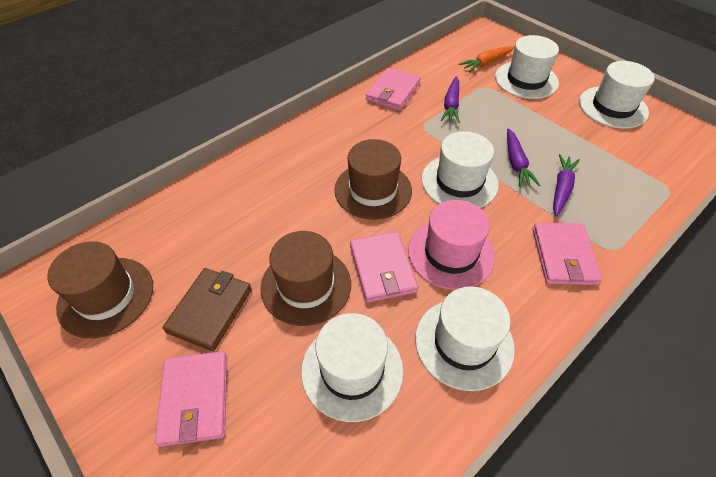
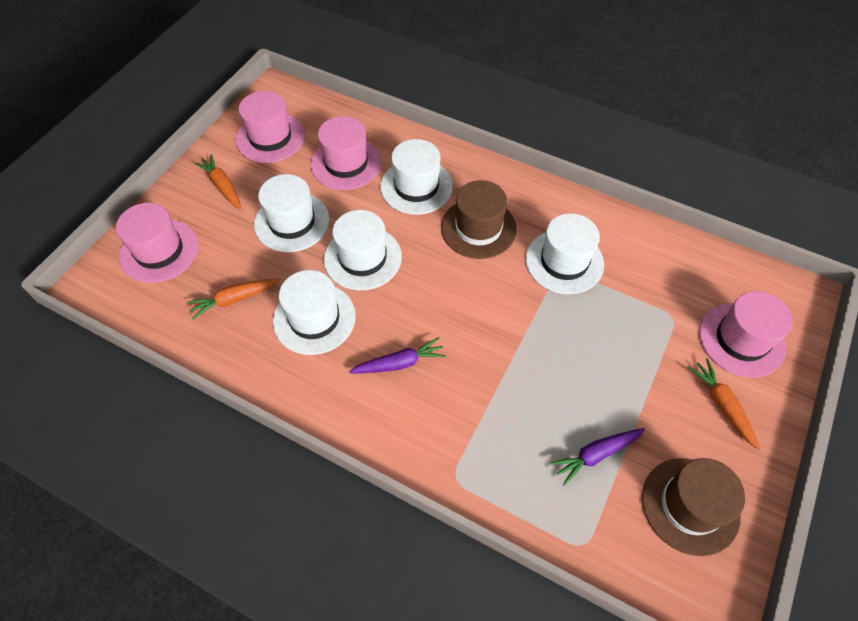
brown hat: 3 -> 2
brown wallet: 1 -> 0
orange carrot: 1 -> 3
pink hat: 1 -> 4
pink wallet: 4 -> 0
purple carrot: 3 -> 2

